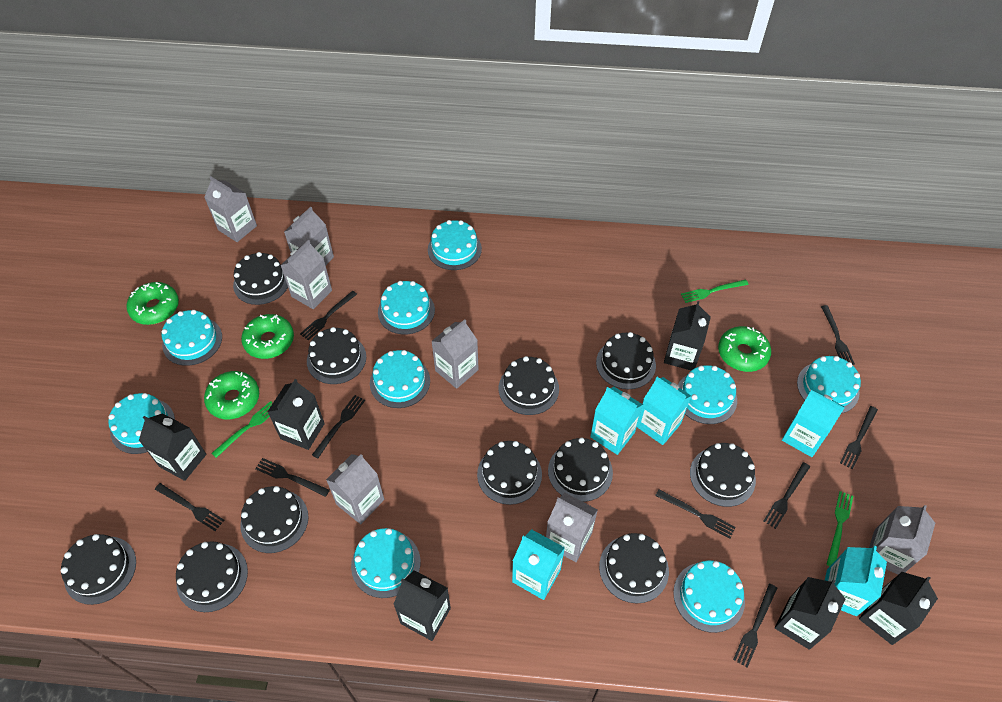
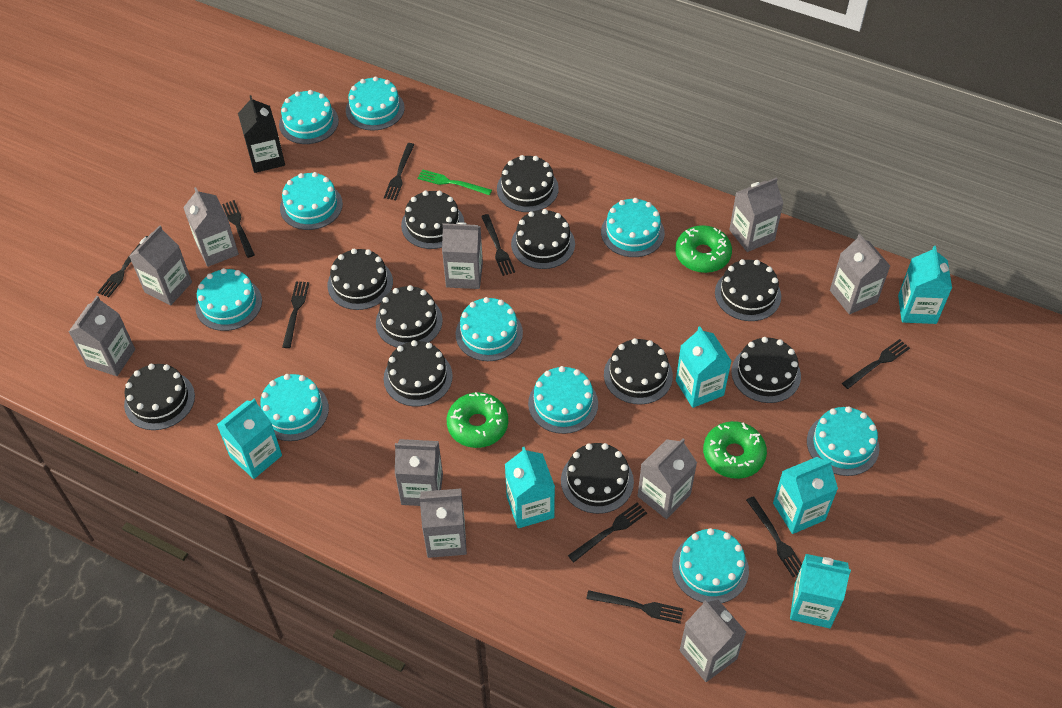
black carton: 6 -> 1
green donut: 4 -> 3
green fork: 3 -> 1
grey carton: 7 -> 10
turquoise cake: 9 -> 10
turquoise carton: 5 -> 6

